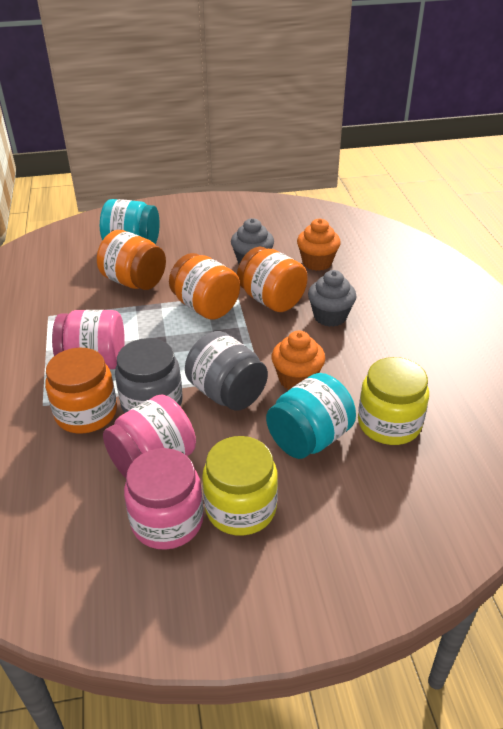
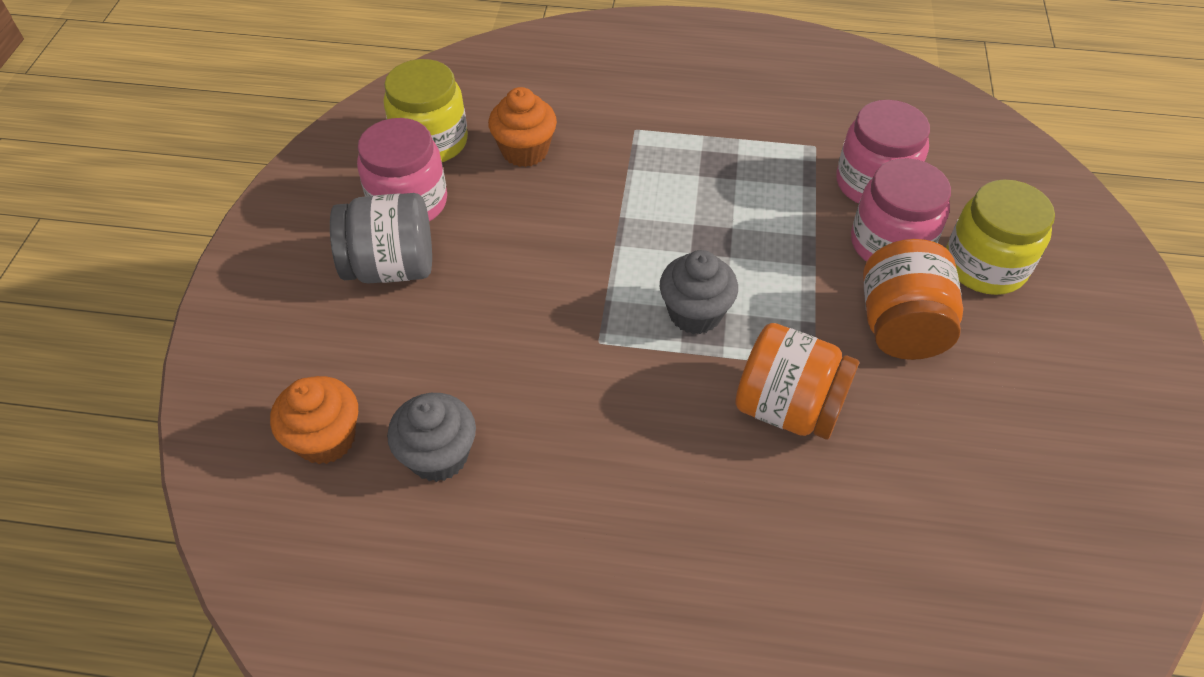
grey jar: 2 -> 1
orange jar: 4 -> 2
turquoise jar: 2 -> 0

